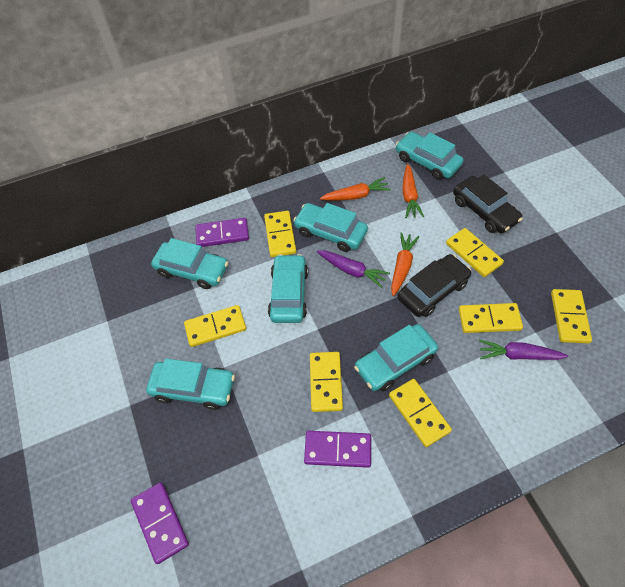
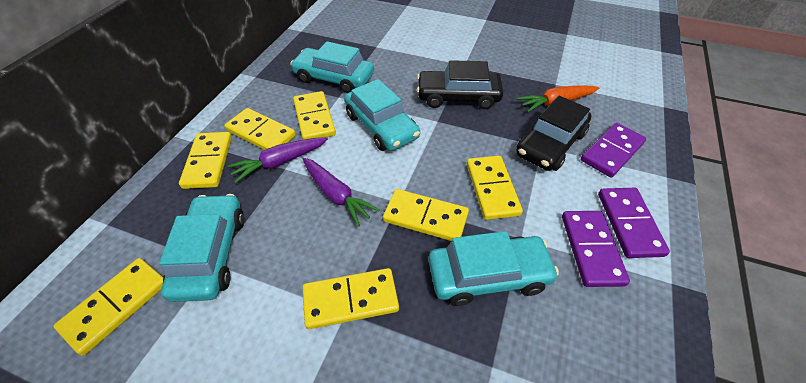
orange carrot: 3 -> 1
turquoise car: 6 -> 4

